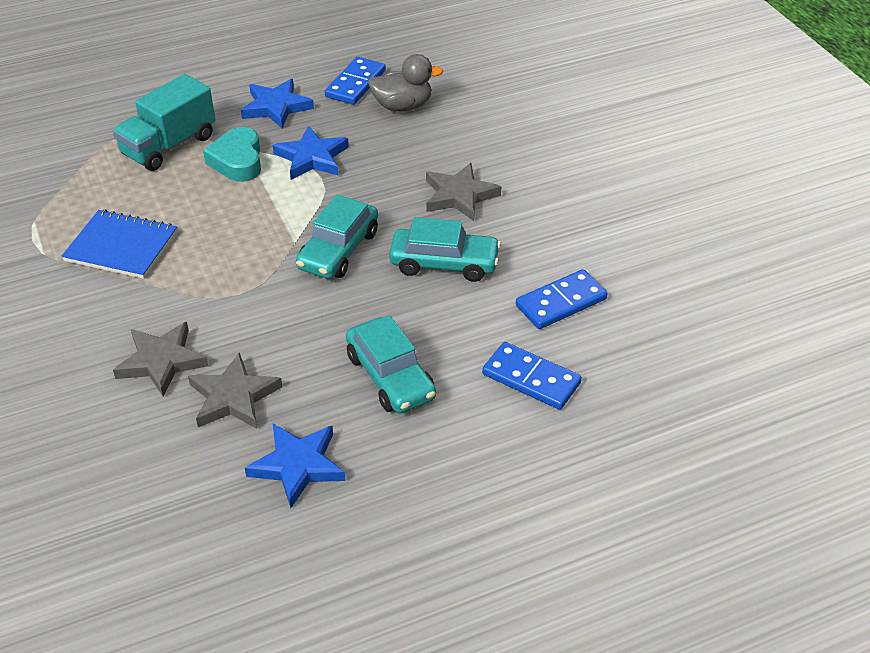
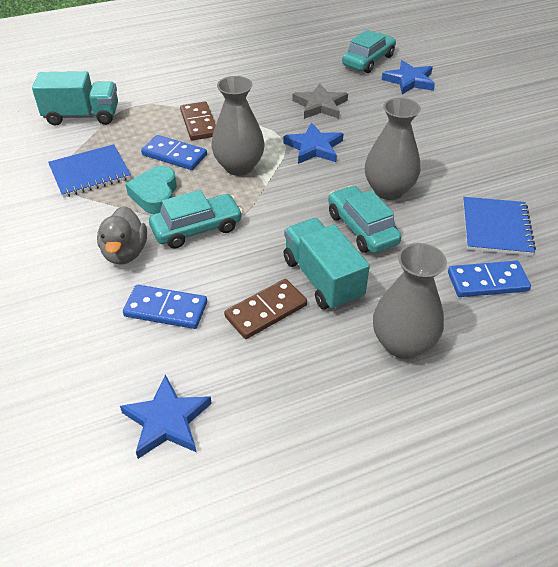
blue notebook: 1 -> 2
brown domino: 0 -> 2
grey star: 3 -> 1
grey vase: 0 -> 3
turquoise truck: 1 -> 2

